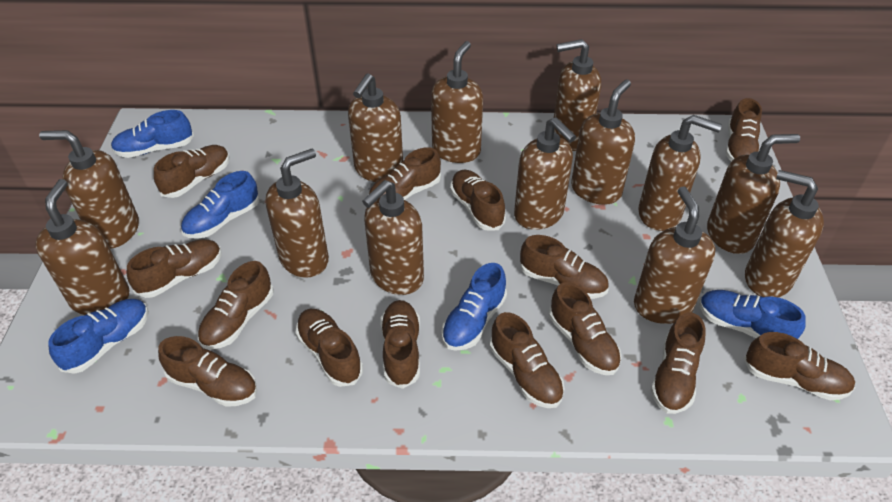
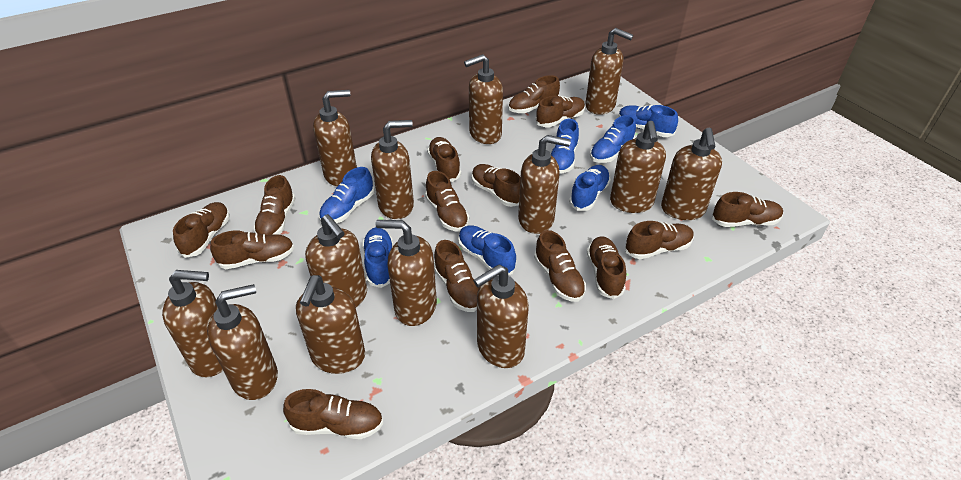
blue shoe: 5 -> 7

